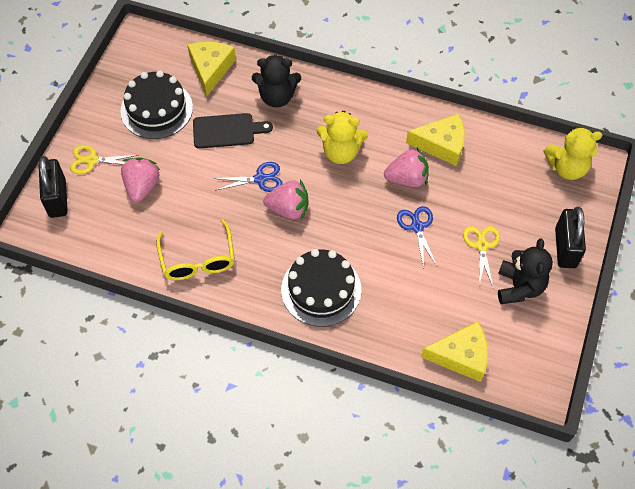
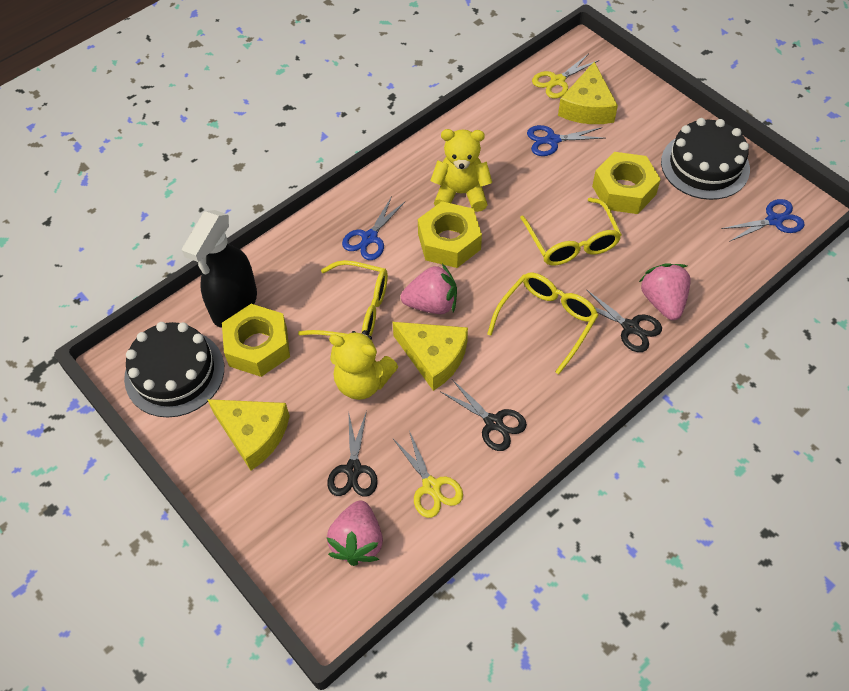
black cutting board: 1 -> 0
black padlock: 2 -> 0
black scissors: 0 -> 3
black spray bottle: 0 -> 1
black teddy bear: 2 -> 0
blue scissors: 2 -> 3
yellow glasses: 1 -> 3
yellow nut: 0 -> 3

